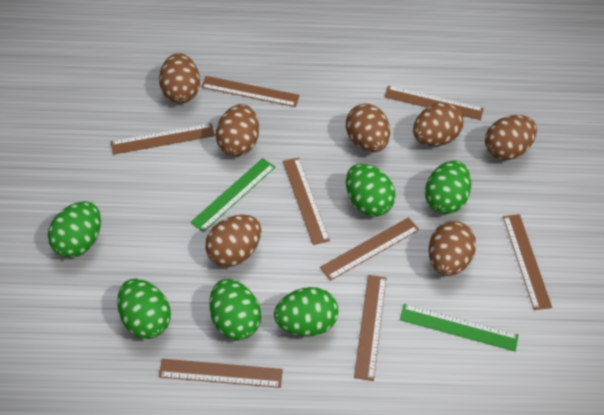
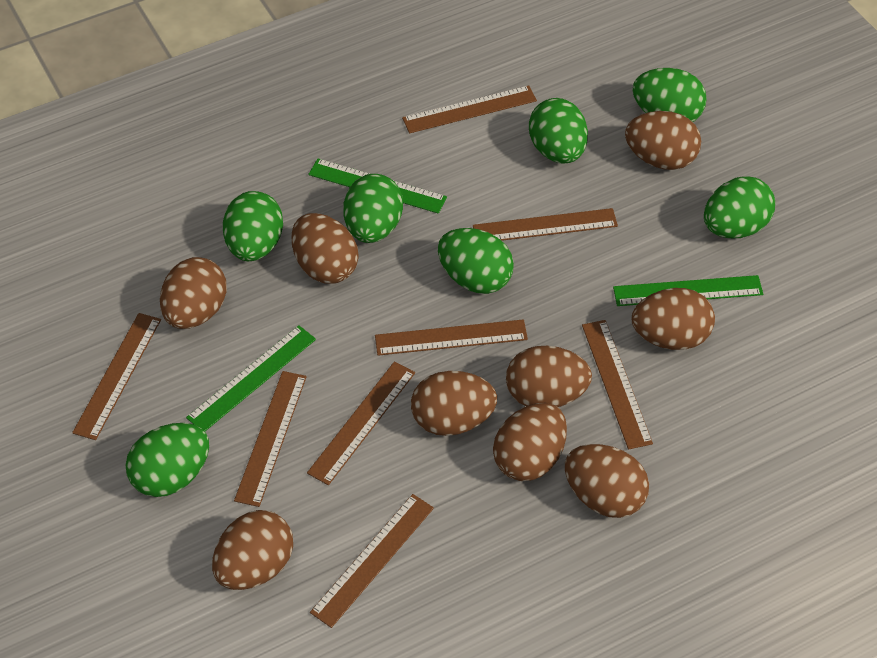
brown egg: 7 -> 9
green egg: 6 -> 7
green ruler: 2 -> 3

